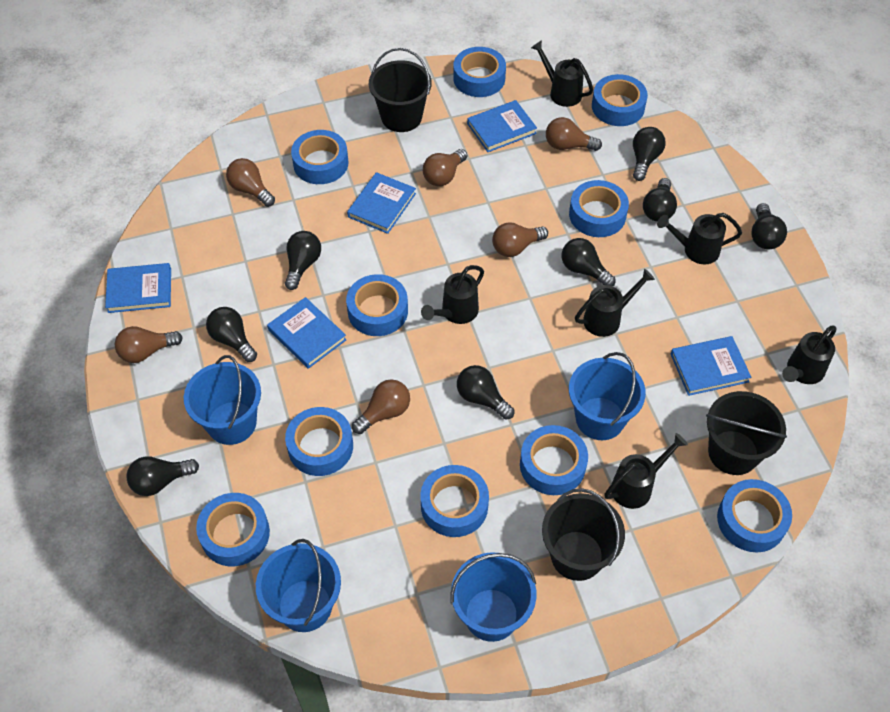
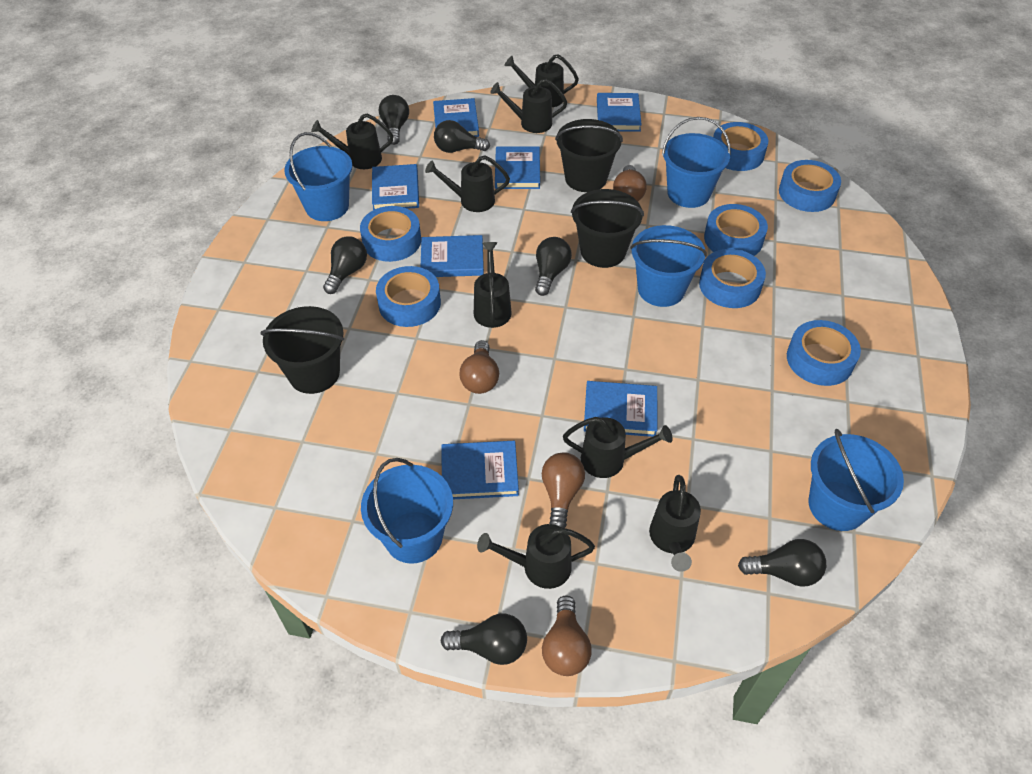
black light bulb: 8 -> 6
black watering can: 6 -> 8
blue book: 5 -> 7
blue bucket: 4 -> 5
blue tape: 10 -> 7
brown light bulb: 6 -> 4

